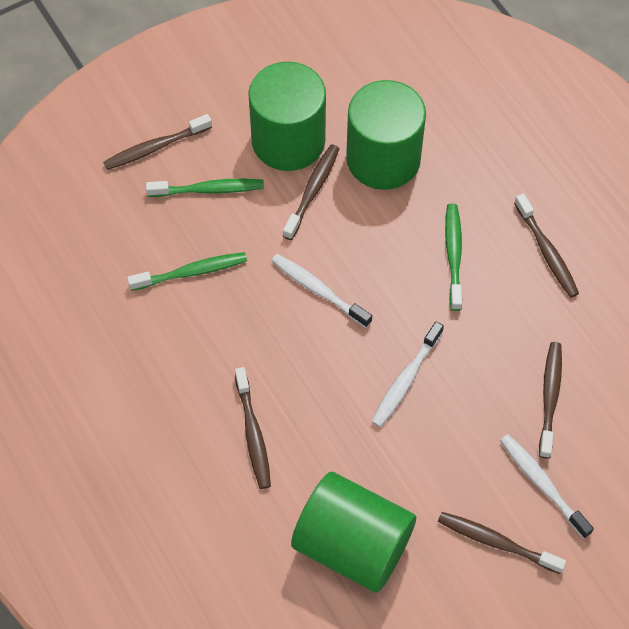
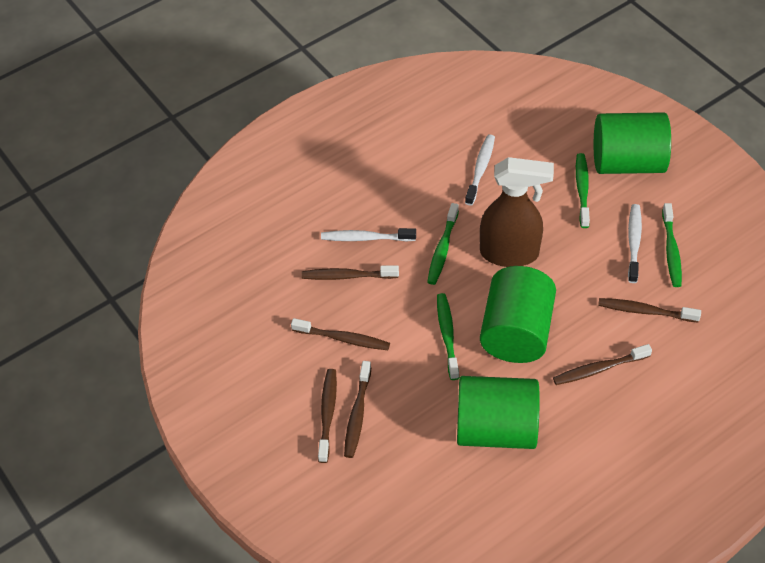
brown spray bottle: 0 -> 1
green toothbrush: 3 -> 4

